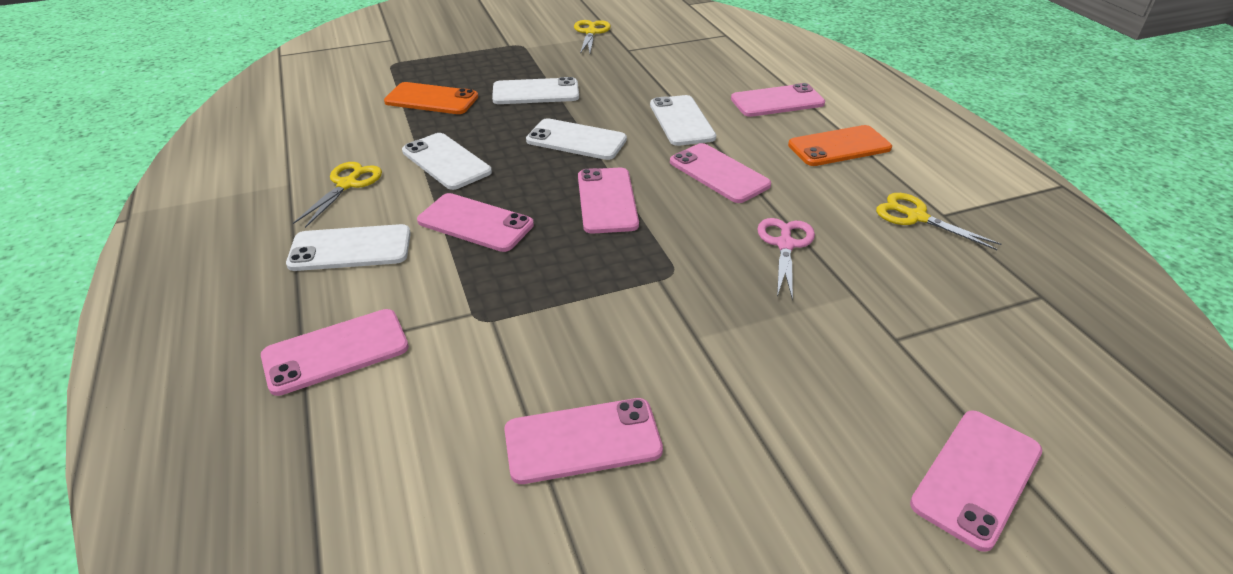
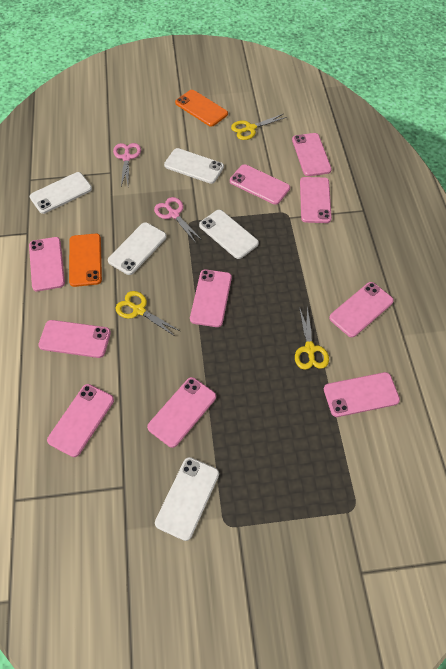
pink phone: 7 -> 10
pink scissors: 1 -> 2

